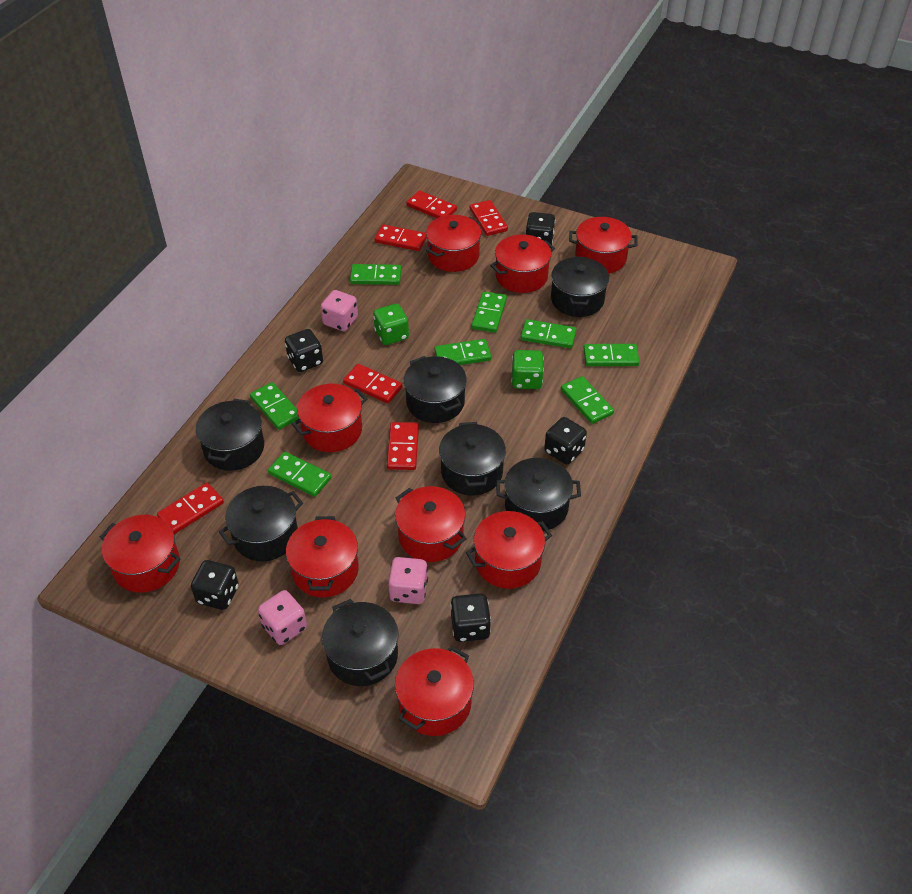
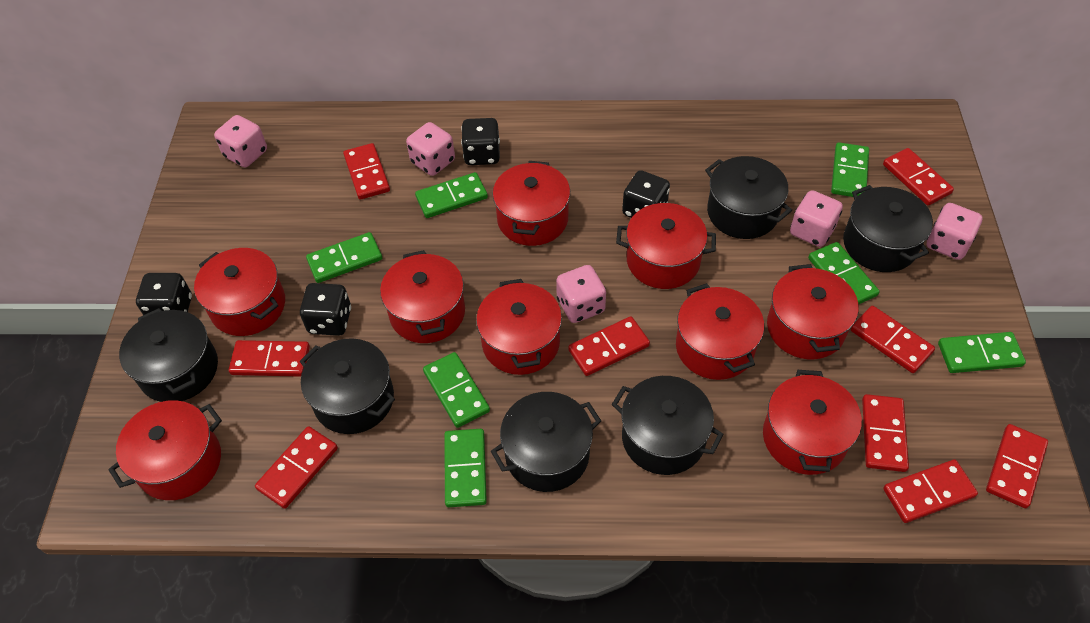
black dice: 5 -> 4
black pot: 7 -> 6
green dice: 2 -> 0
green domino: 8 -> 7
pink dice: 3 -> 5
red domino: 6 -> 9

